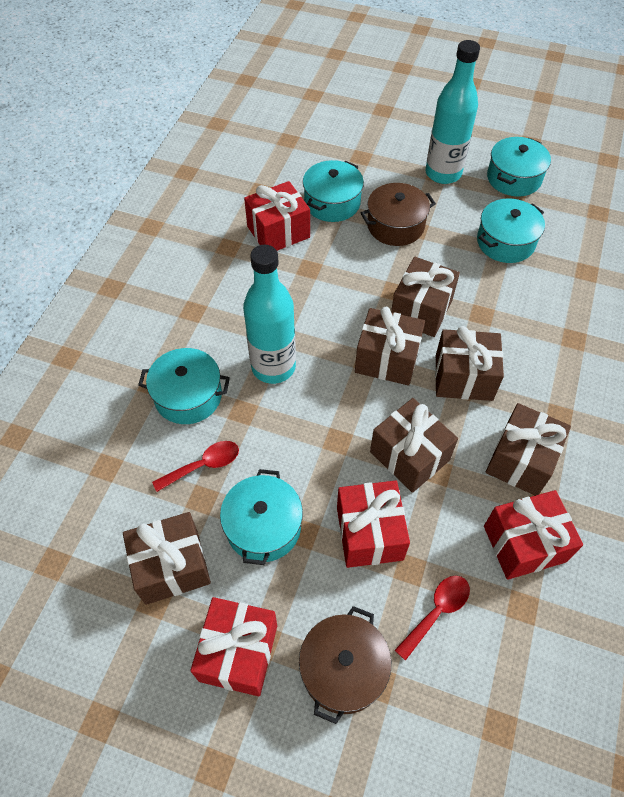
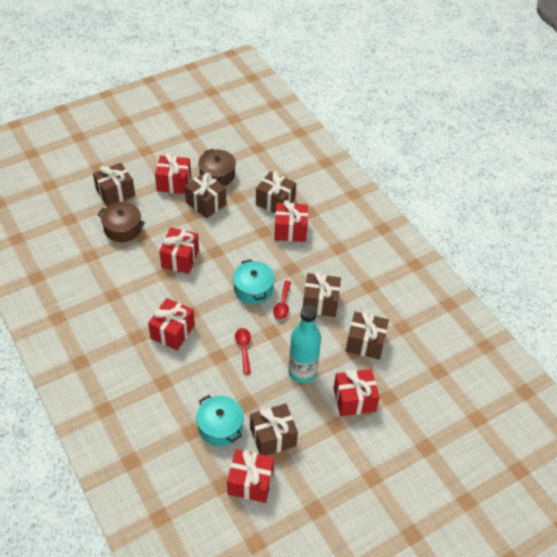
red gift: 4 -> 6
turquoise bottle: 2 -> 1
turquoise pot: 5 -> 2

